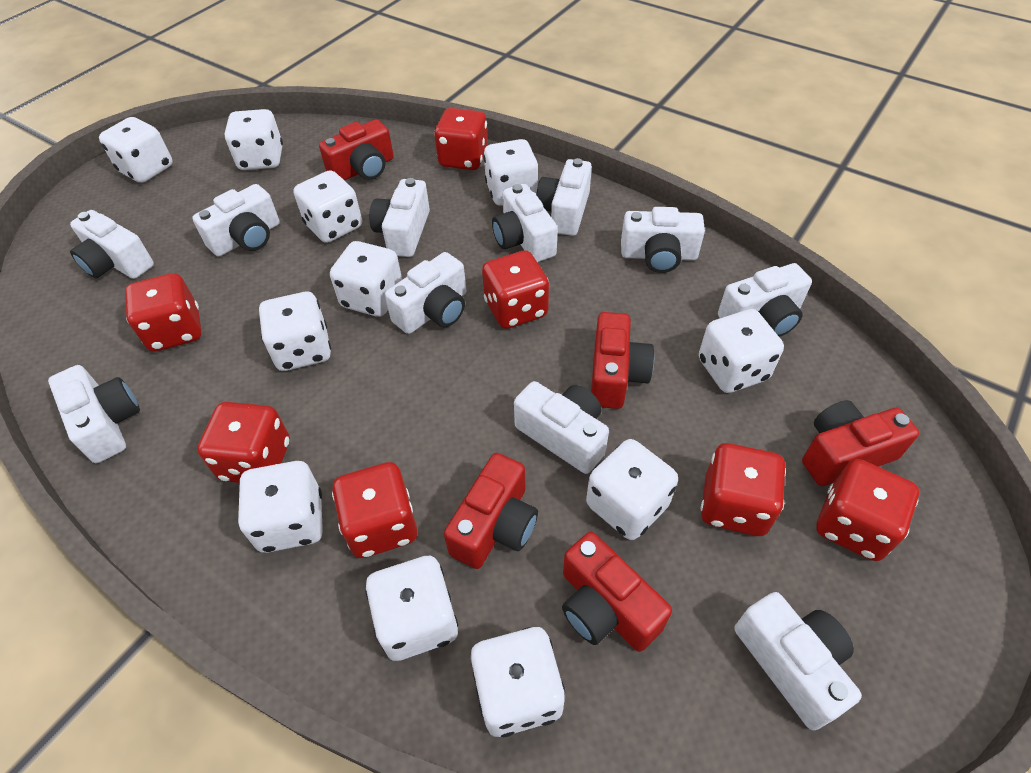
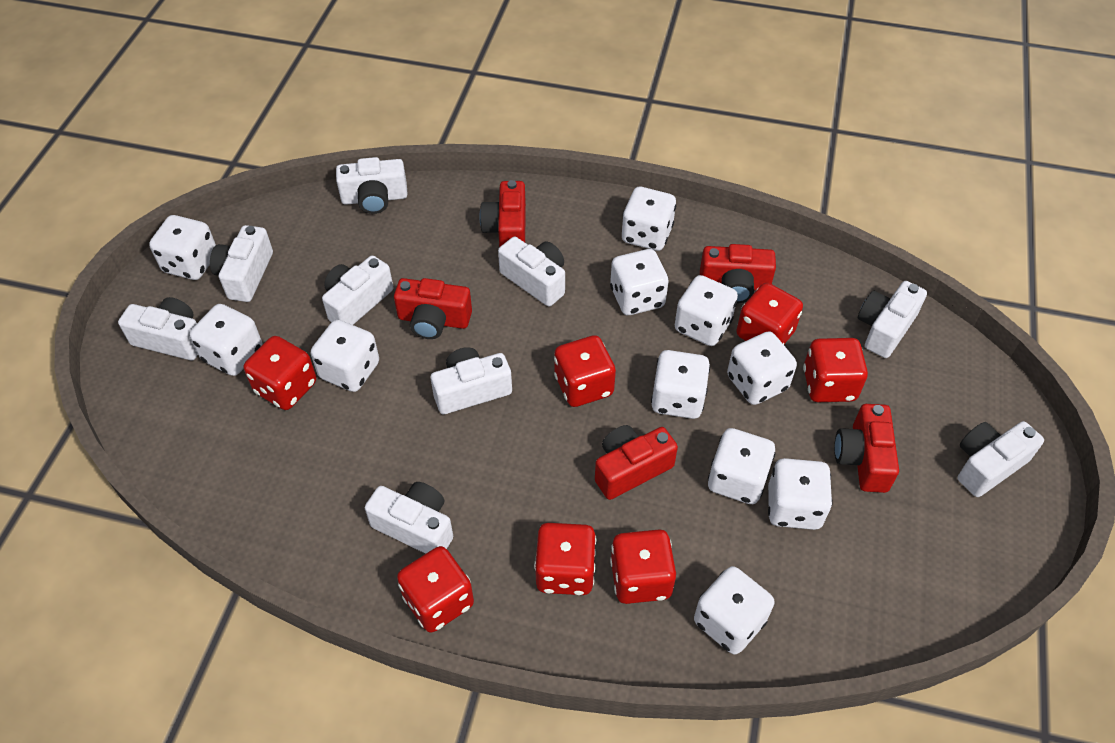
white camera: 11 -> 9

